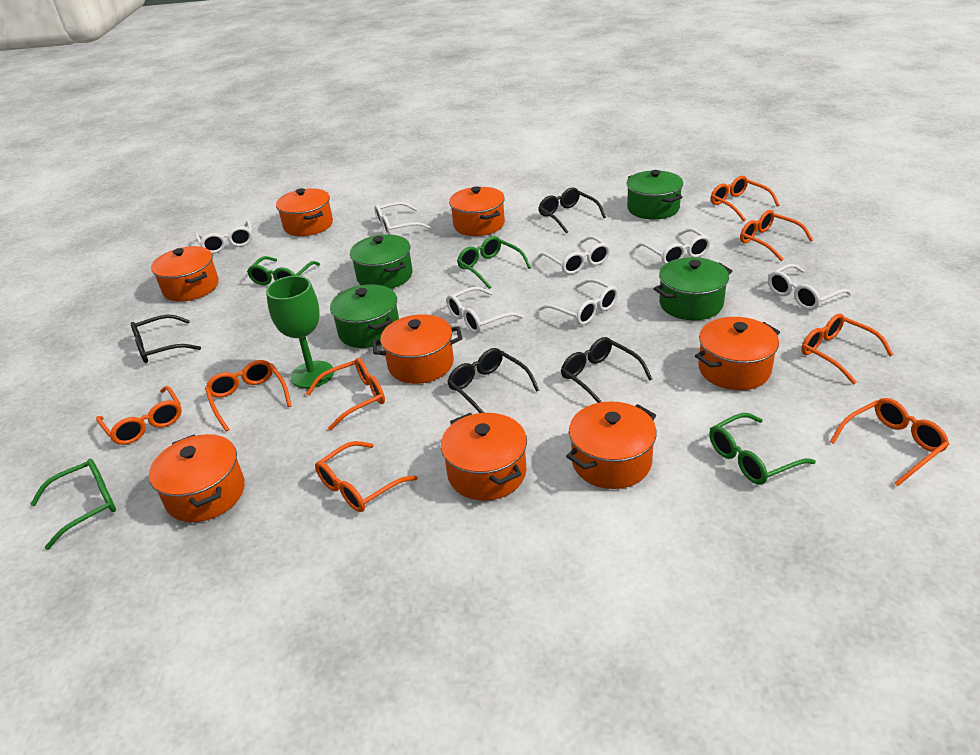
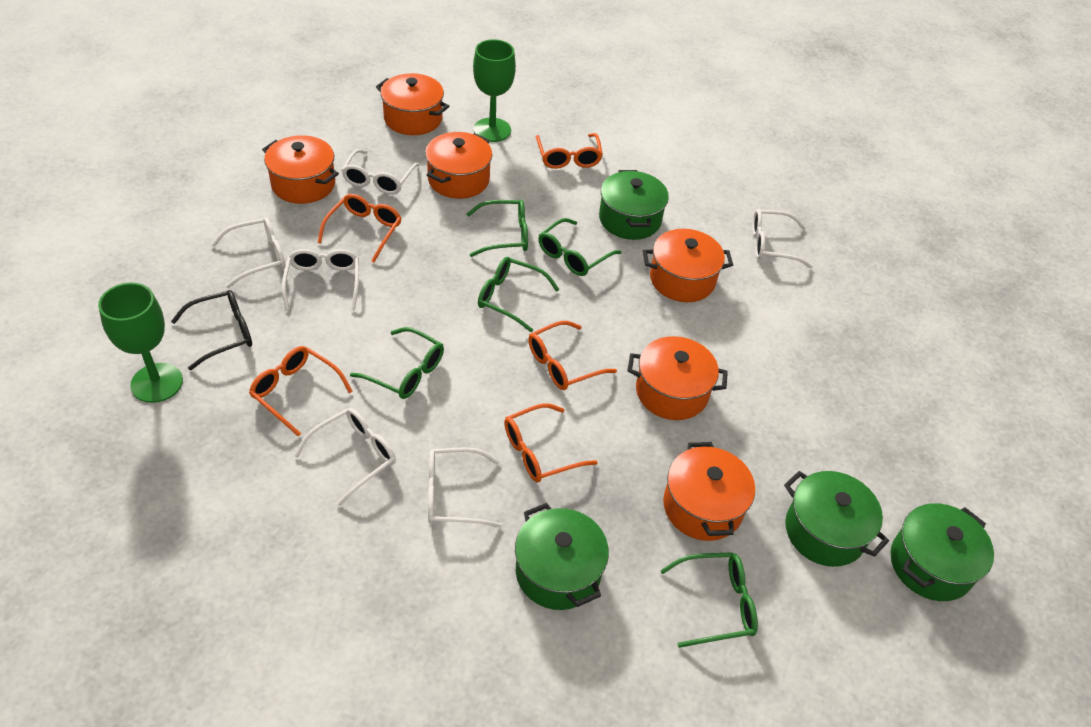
black glasses: 4 -> 1
green glasses: 4 -> 5
green goblet: 1 -> 2
orange glasses: 8 -> 5
orange pot: 8 -> 6
white glasses: 7 -> 6

